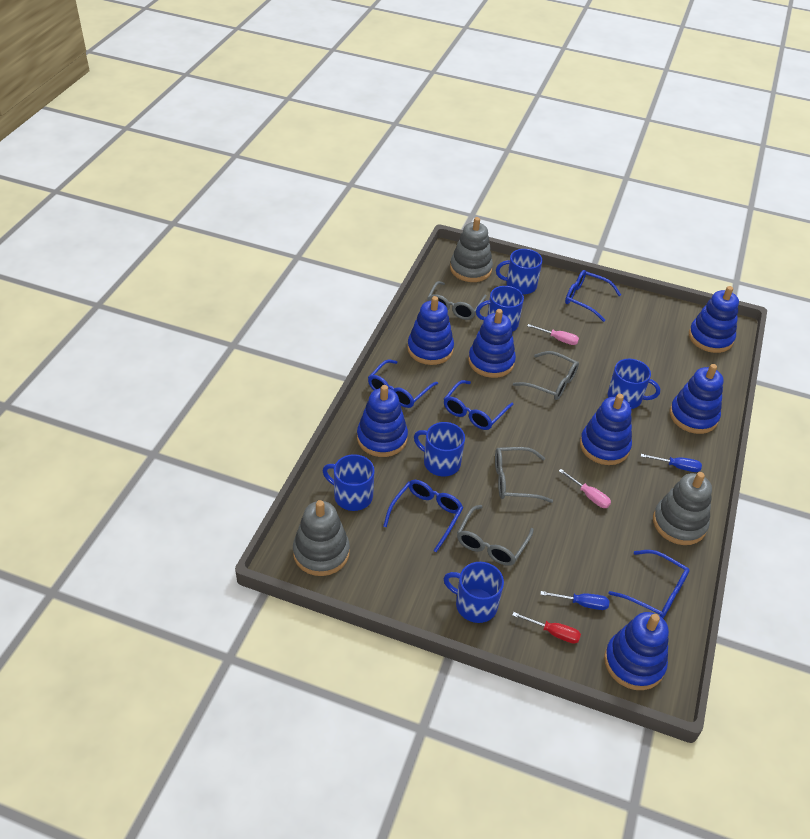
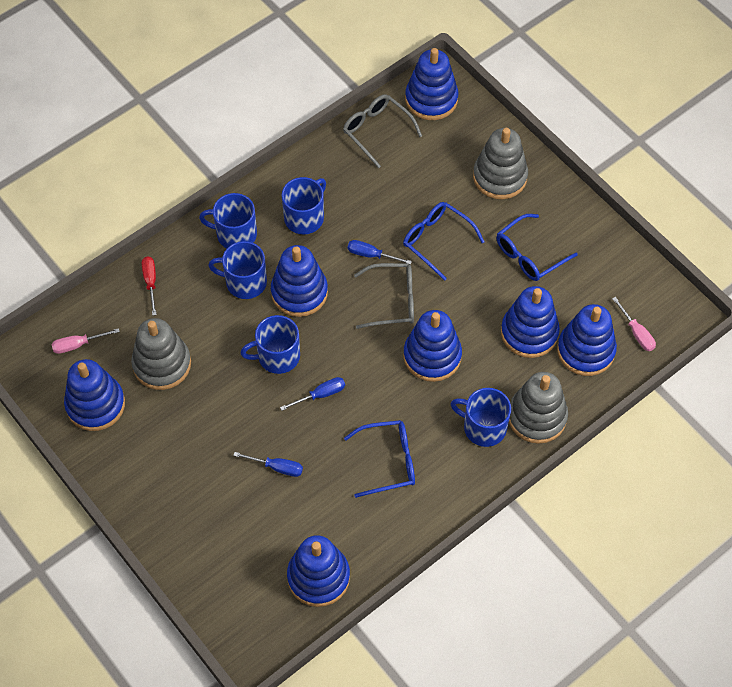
blue glasses: 5 -> 3
blue mug: 6 -> 5
blue screwdriver: 2 -> 3
grey glasses: 4 -> 2

